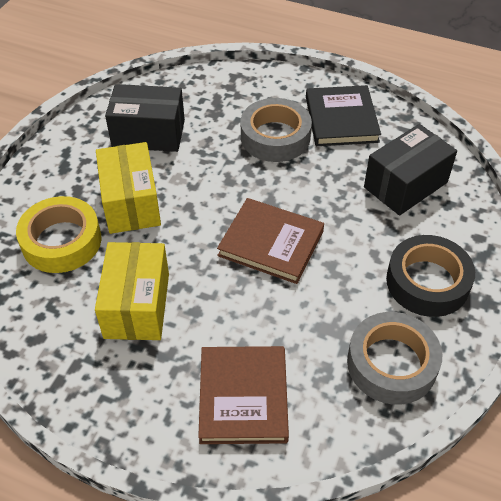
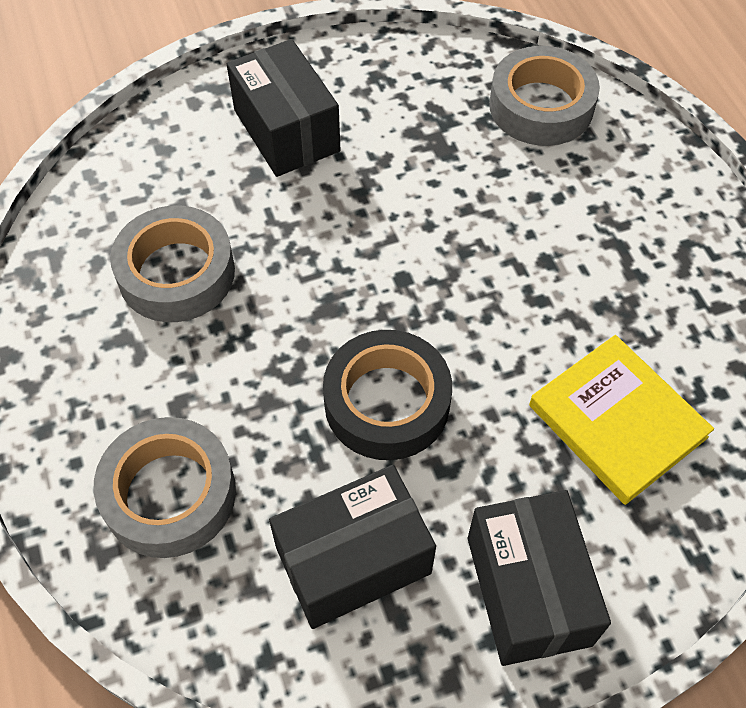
black book: 1 -> 0
black box: 2 -> 3
brown book: 2 -> 0
grey tape: 2 -> 3
yellow book: 0 -> 1
yellow box: 2 -> 0
yellow tape: 1 -> 0

